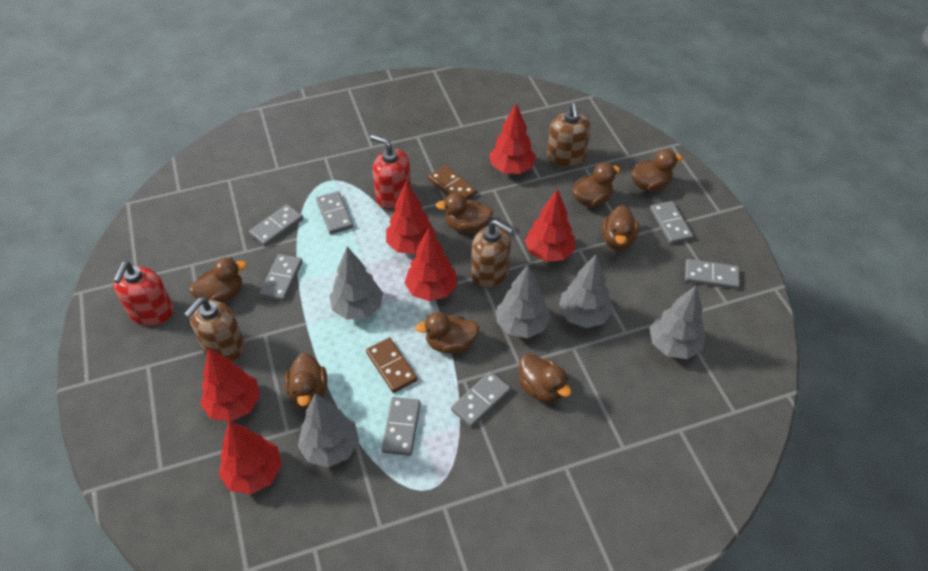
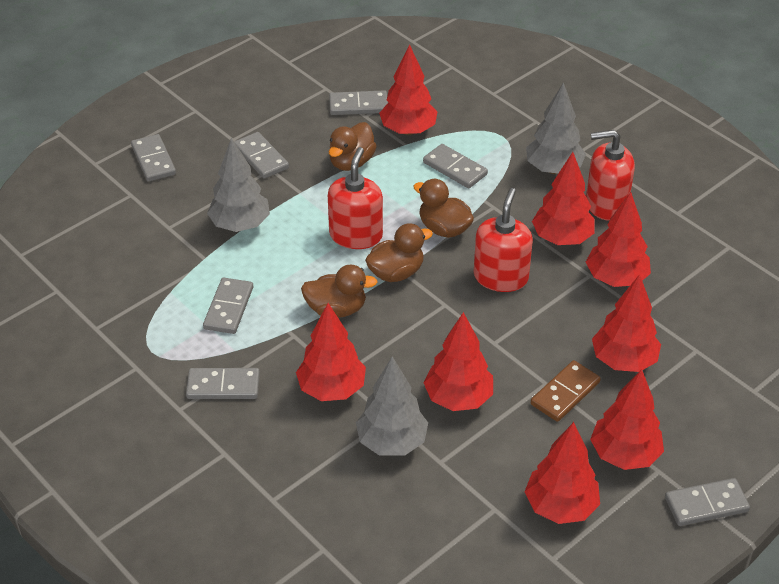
brown domino: 2 -> 1
brown duck: 8 -> 4
brown soap dispenser: 3 -> 0
grey tree: 5 -> 3
red soap dispenser: 2 -> 3
red tree: 6 -> 8

